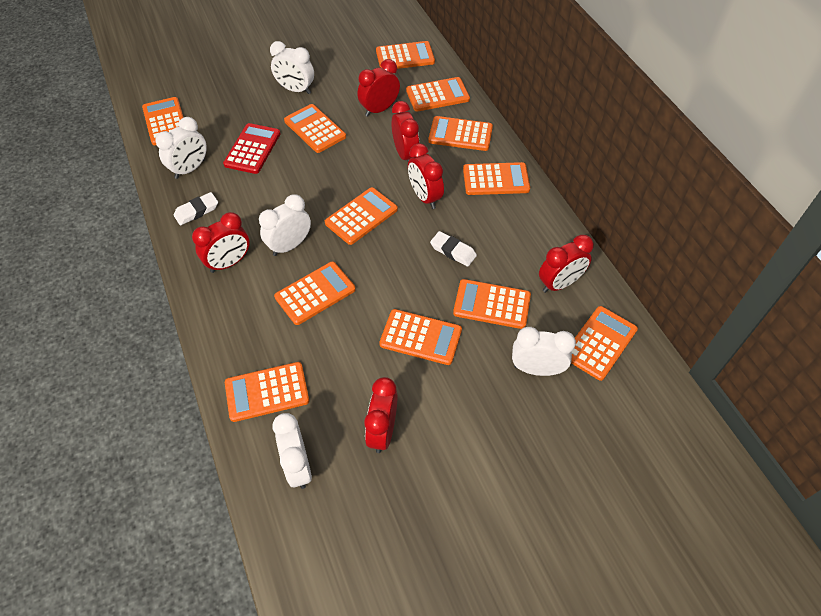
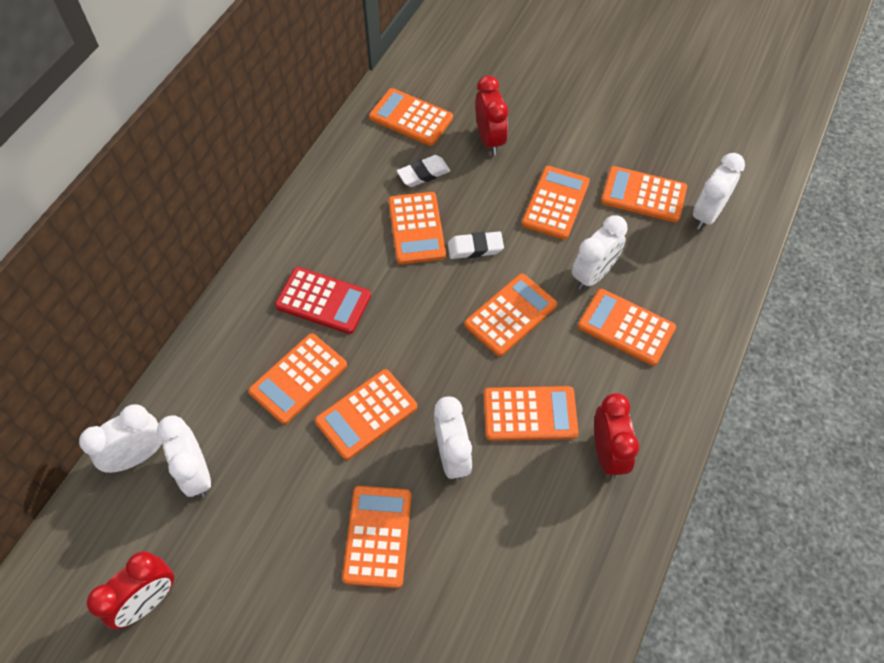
orange calculator: 12 -> 10
red clock: 6 -> 3

